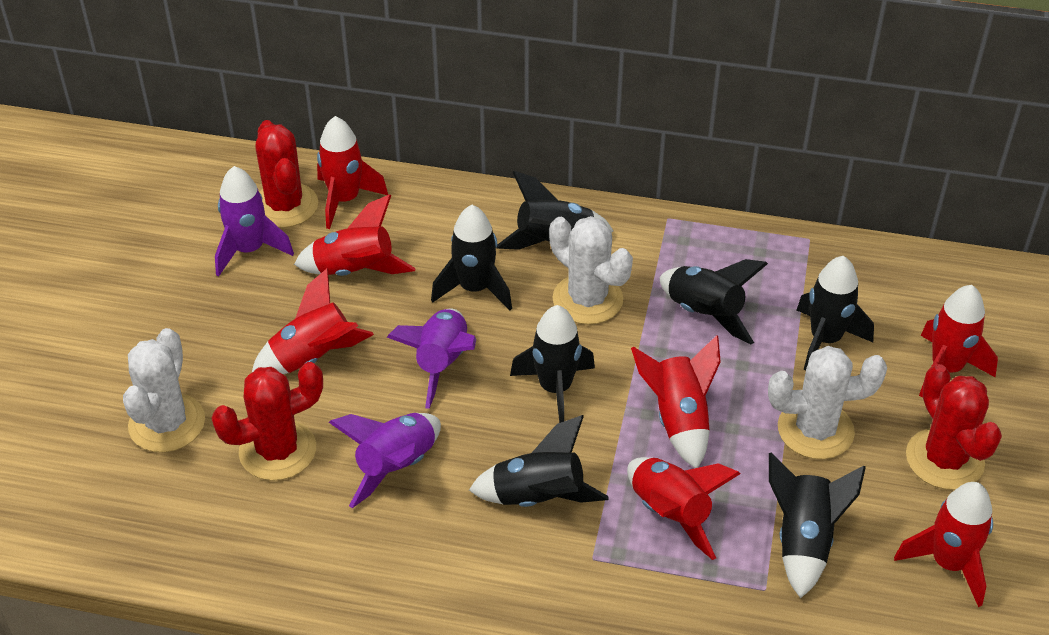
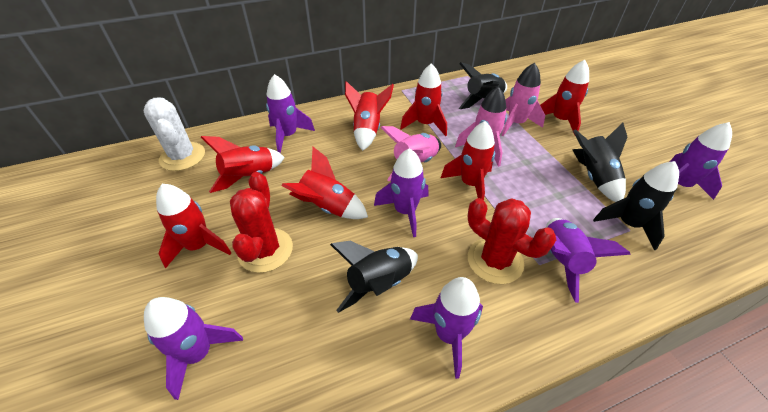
black rocket: 7 -> 4
pink rocket: 0 -> 3
purple rocket: 3 -> 6
red cactus: 3 -> 2
white cactus: 3 -> 1

